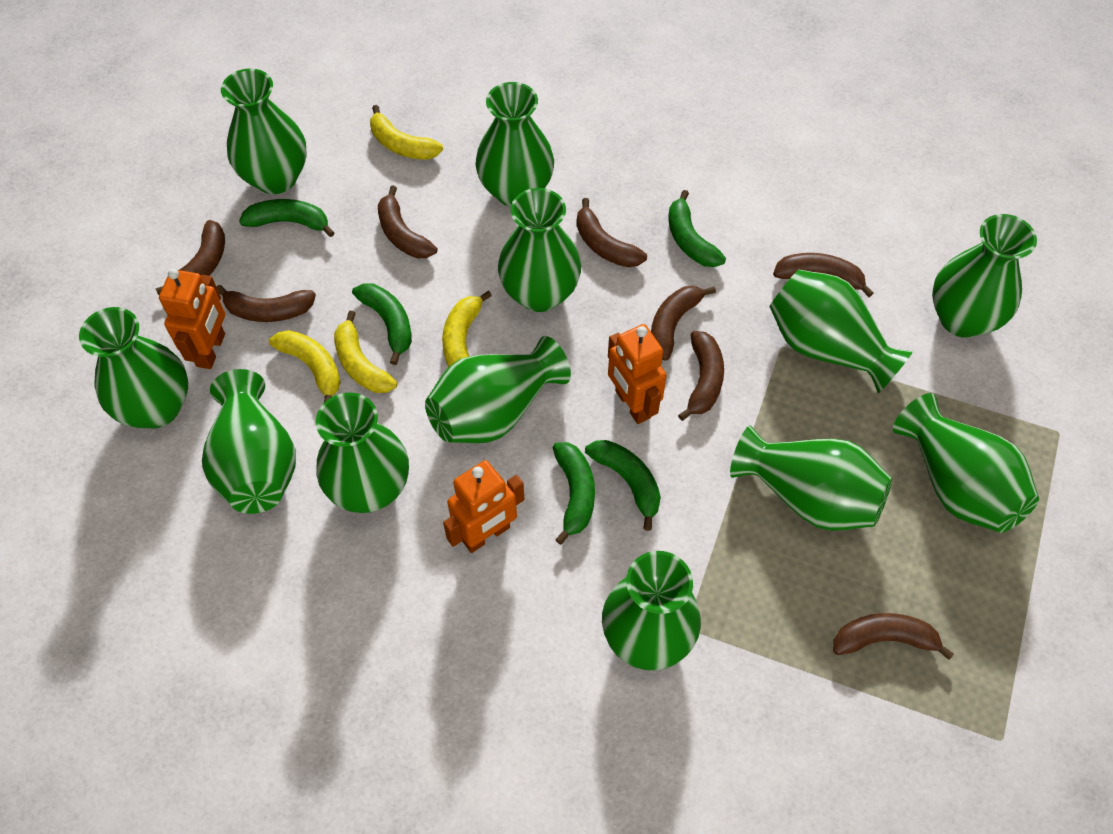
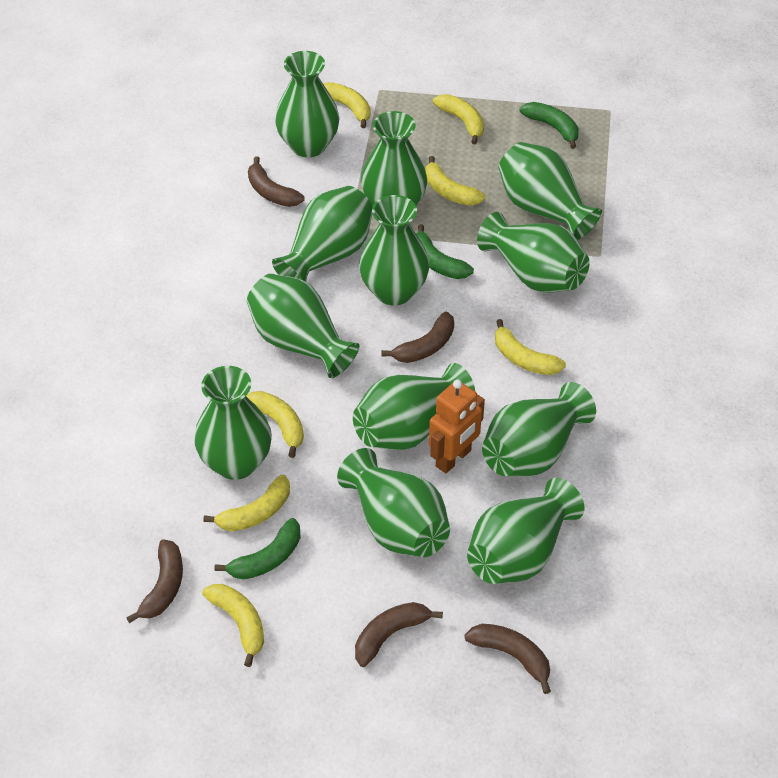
brown banana: 8 -> 5
green banana: 5 -> 3
orange robot: 3 -> 1
yellow banana: 4 -> 7

